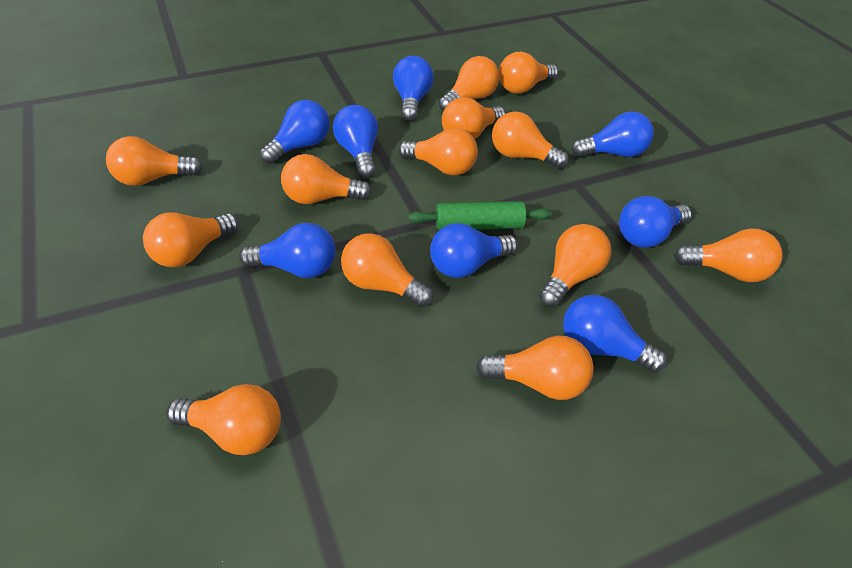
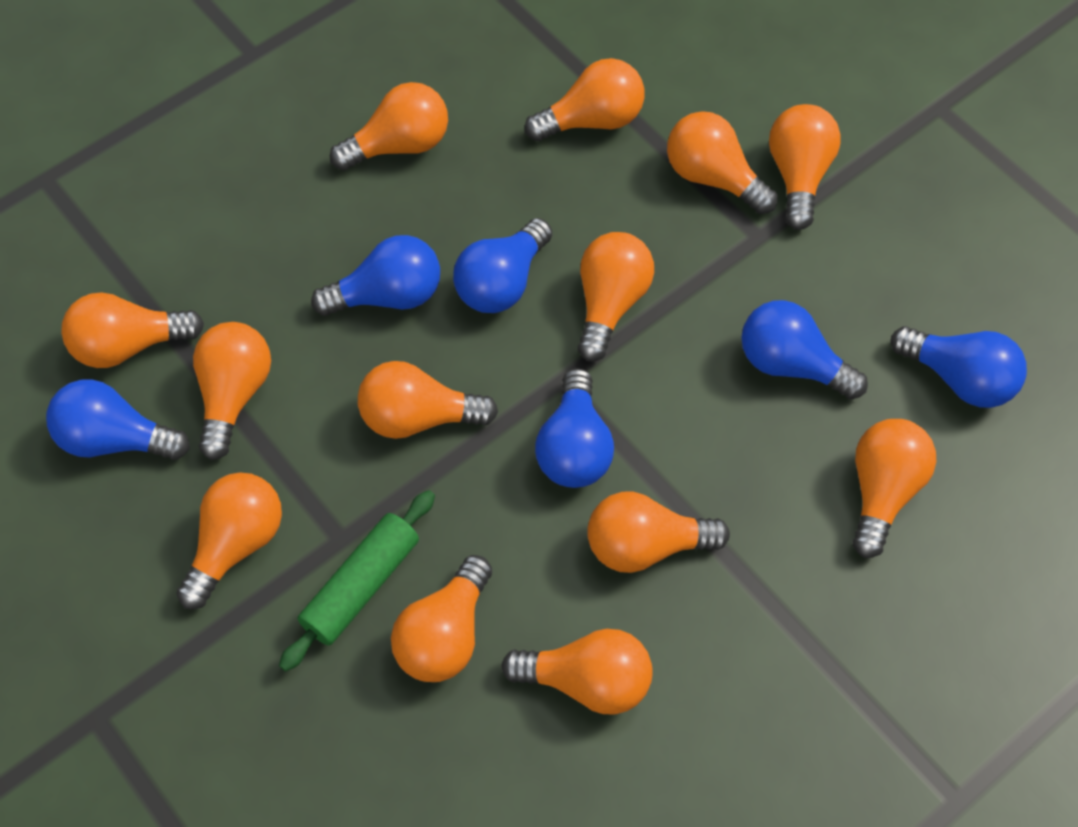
blue light bulb: 8 -> 6

